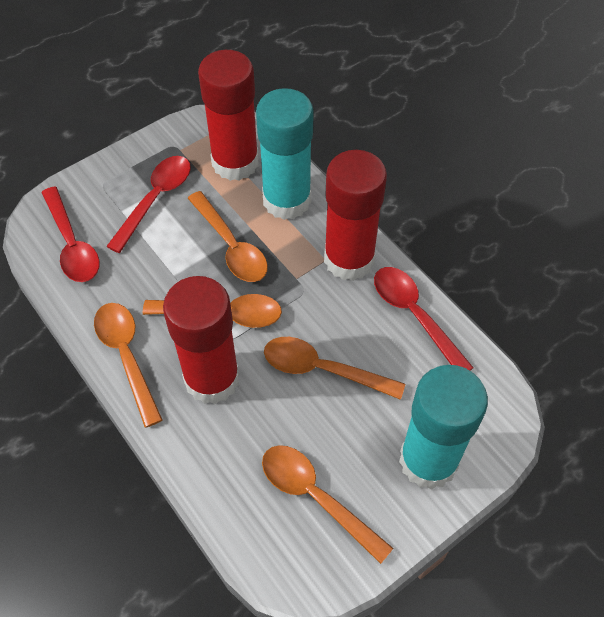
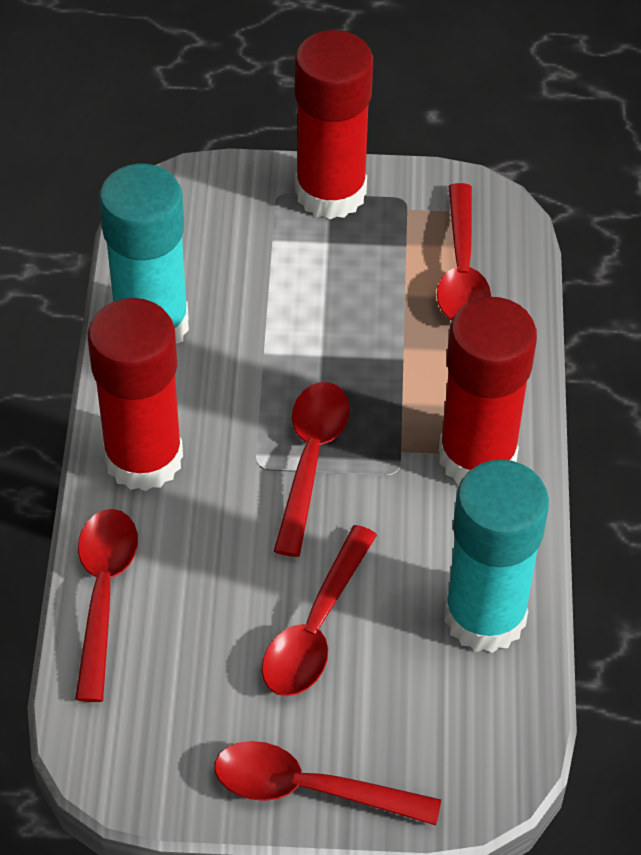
orange spoon: 5 -> 0
red spoon: 3 -> 5

